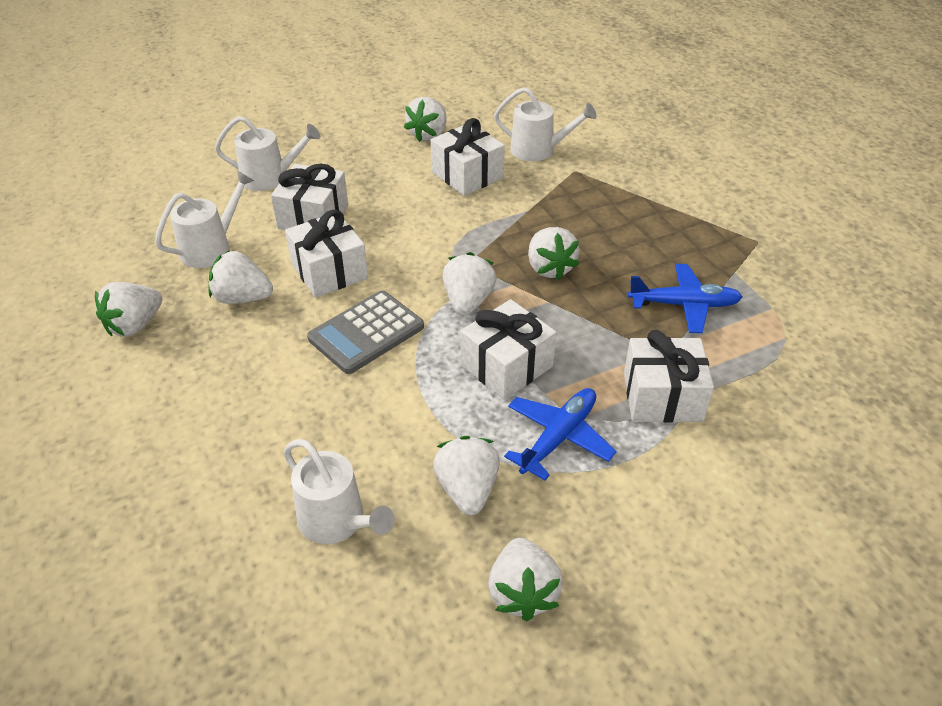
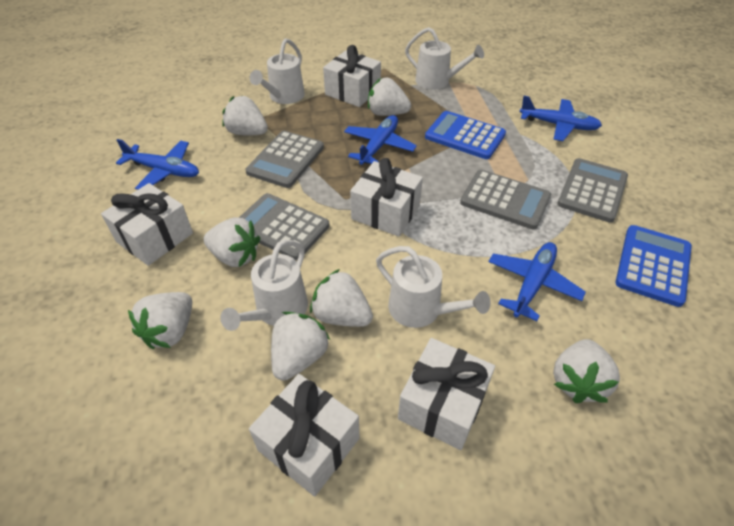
blue calculator: 0 -> 2
blue plane: 2 -> 4
grey calculator: 1 -> 4

